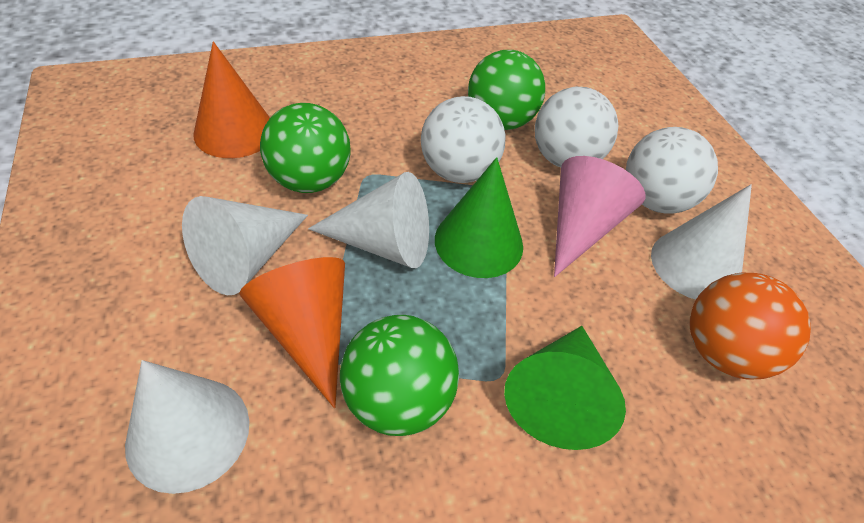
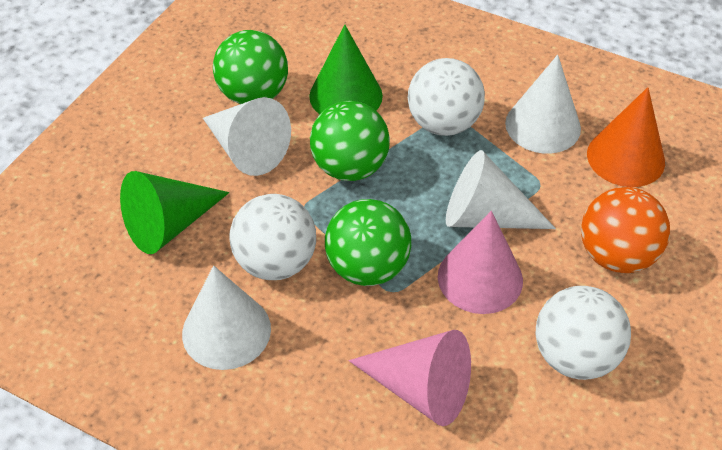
orange cone: 2 -> 1
pink cone: 1 -> 2

